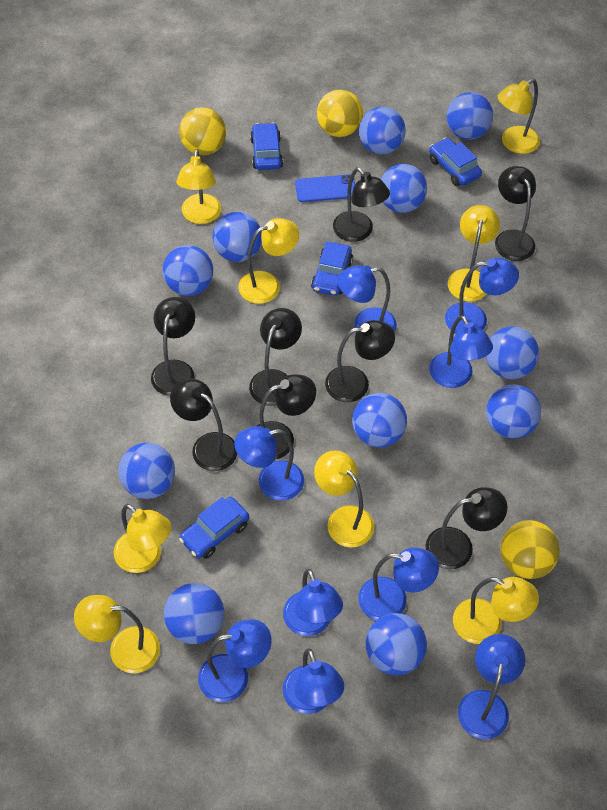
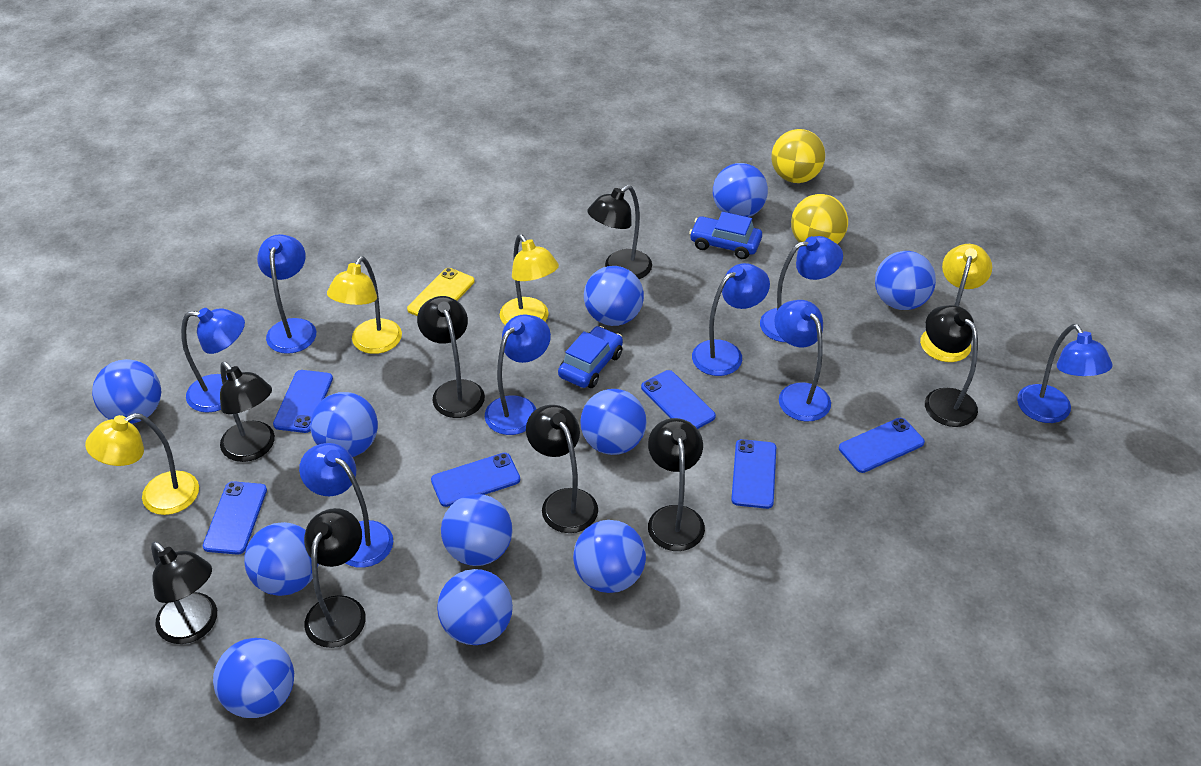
blue car: 4 -> 2
blue lamp: 9 -> 8
blue phone: 1 -> 6
yellow ball: 3 -> 2
yellow lamp: 8 -> 4
yellow phone: 0 -> 1

